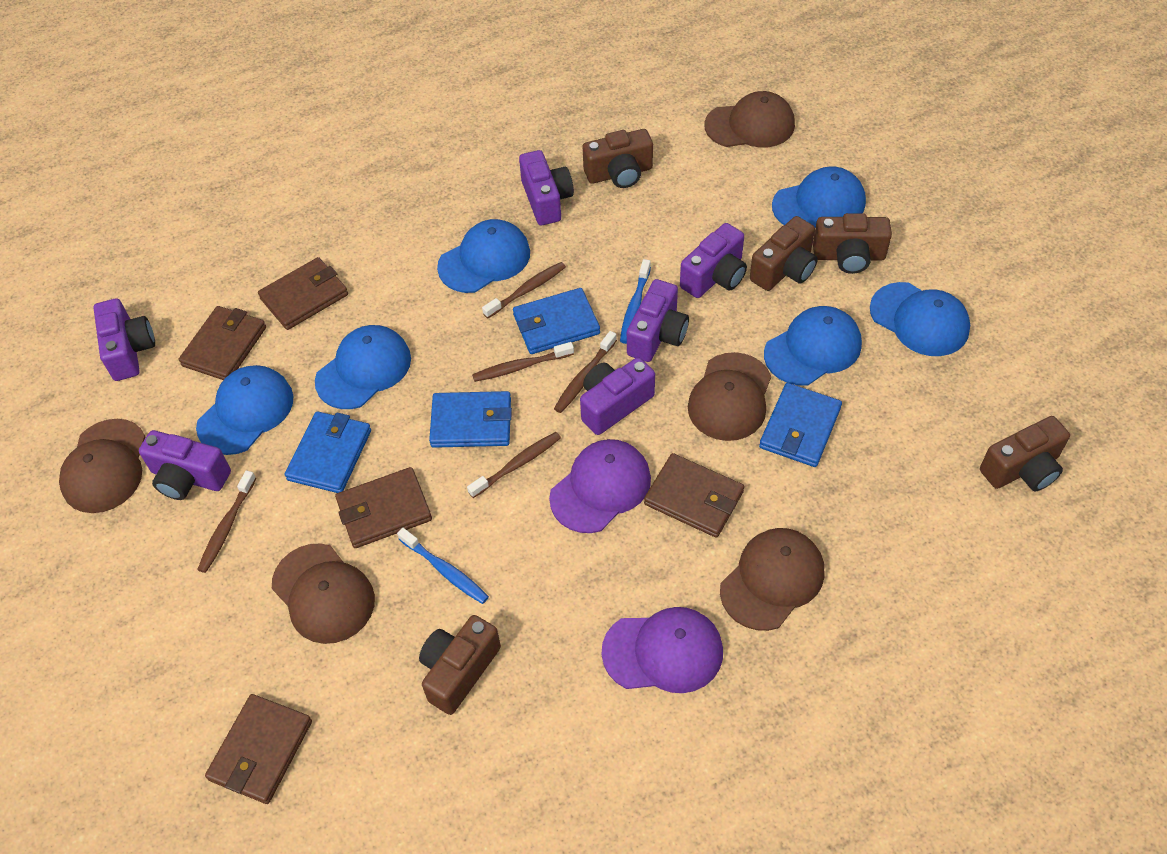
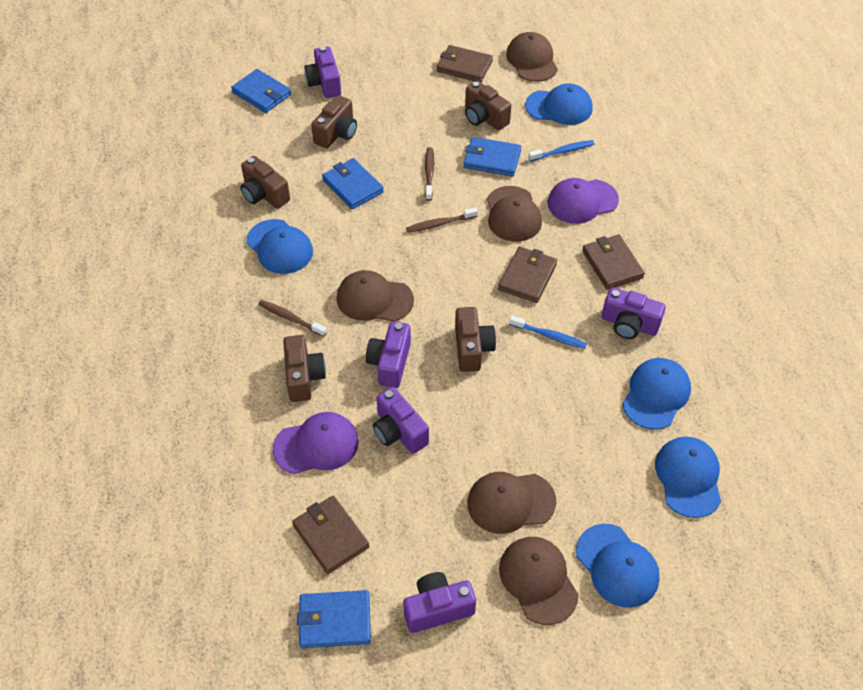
blue cap: 6 -> 5
brown toothbrush: 5 -> 3
brown wallet: 5 -> 4
purple camera: 6 -> 5

